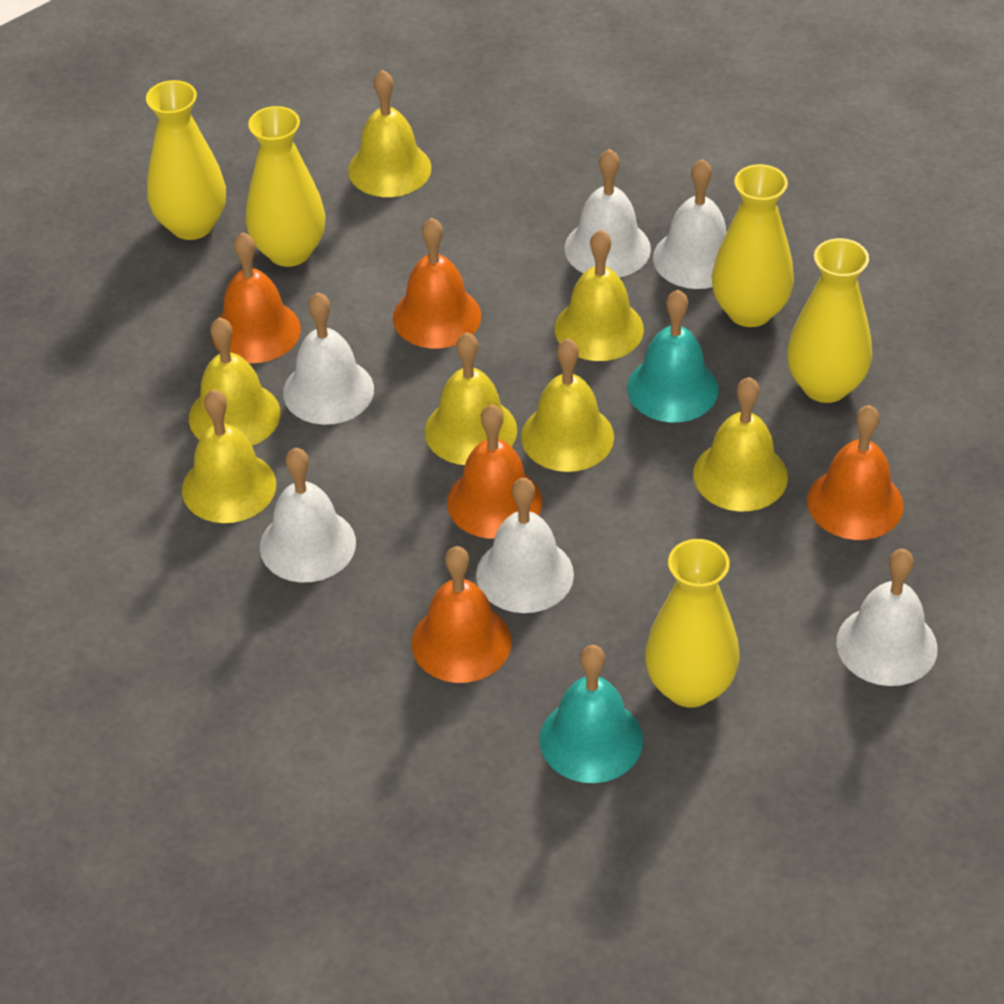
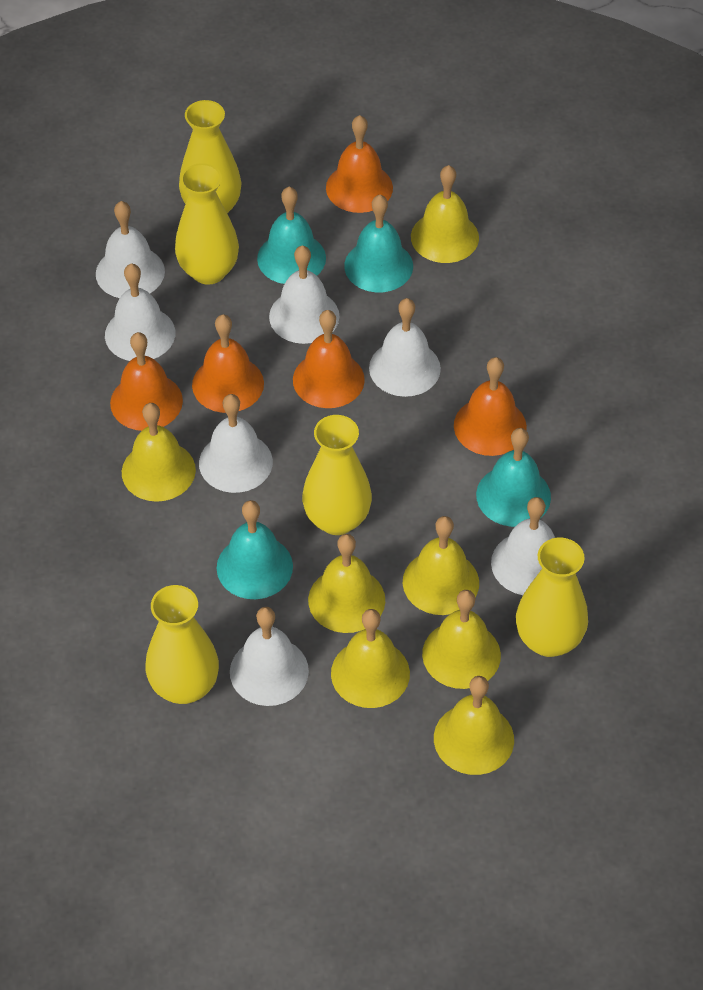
turquoise bell: 2 -> 4
white bell: 6 -> 7

